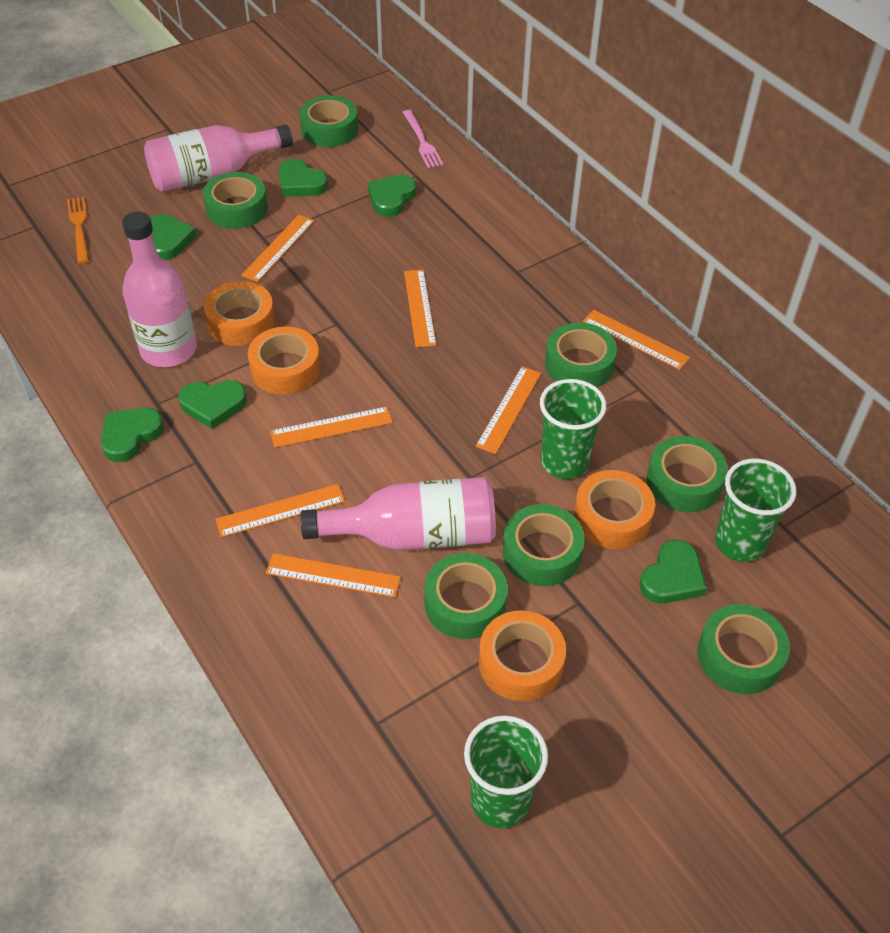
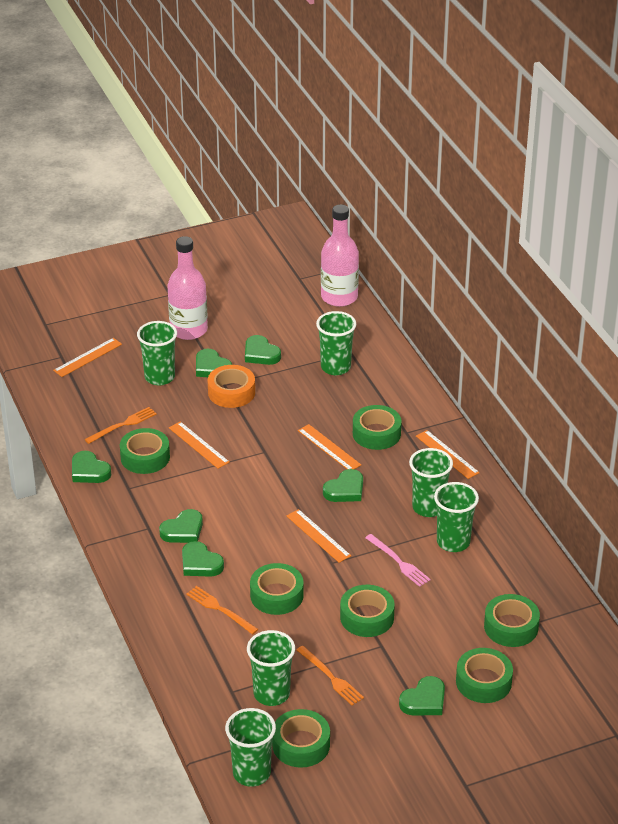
green cup: 3 -> 6
green heart: 6 -> 7
orange fork: 1 -> 3
orange ruler: 7 -> 5
orange tape: 4 -> 1
pink bottle: 3 -> 2

